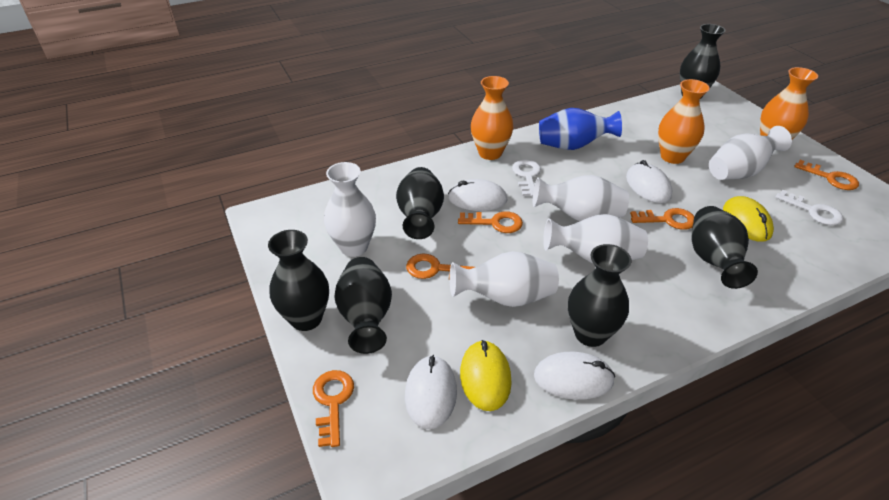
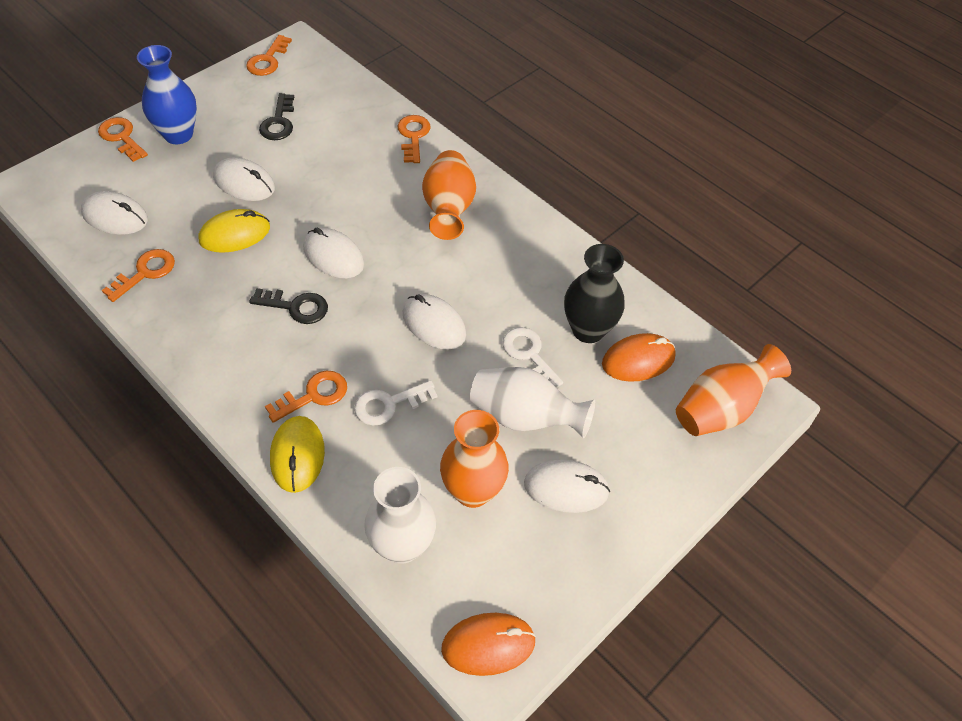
black key: 0 -> 2
black vase: 6 -> 1
orange mouse: 0 -> 2
white mouse: 4 -> 5
white vase: 5 -> 2

